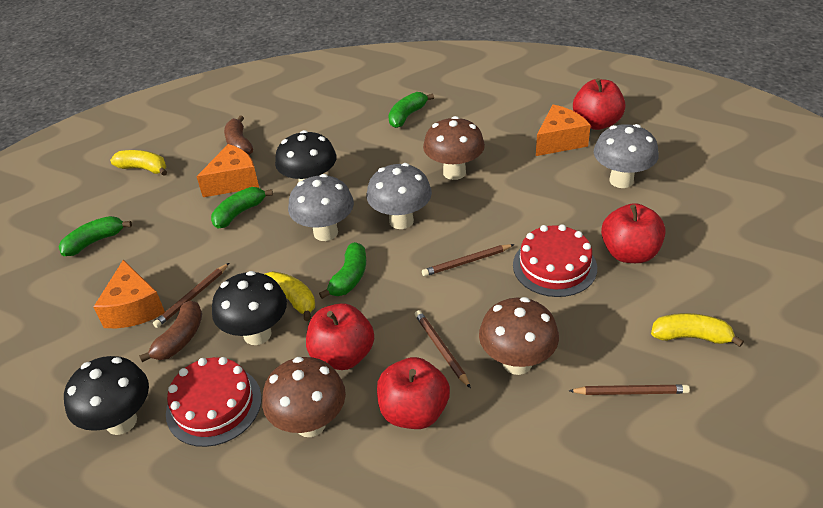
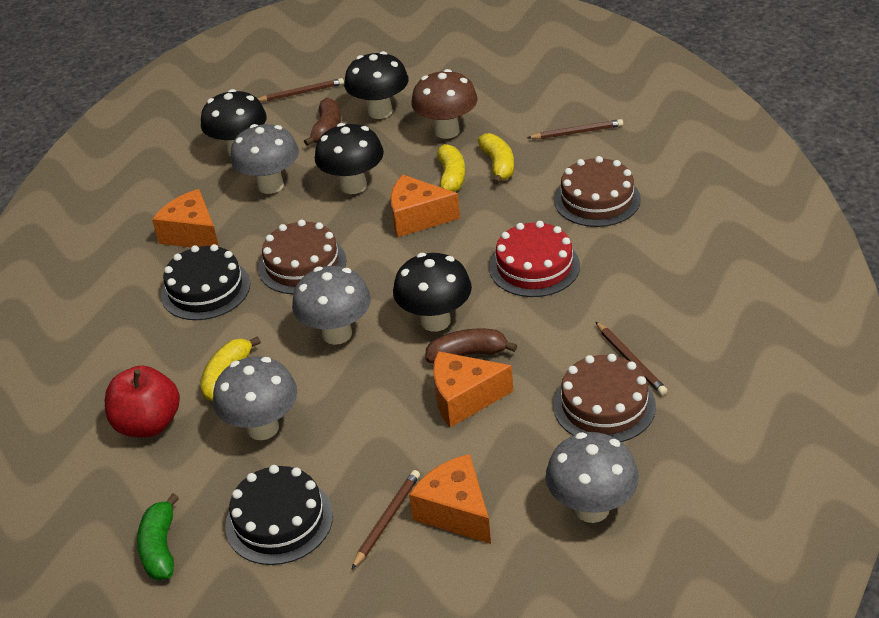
black cake: 0 -> 2
black mushroom: 3 -> 4
brown cake: 0 -> 3
brown mushroom: 3 -> 1
green banana: 4 -> 1
grey mushroom: 3 -> 4
orange cheese: 3 -> 4
red apple: 4 -> 1
red cake: 2 -> 1

